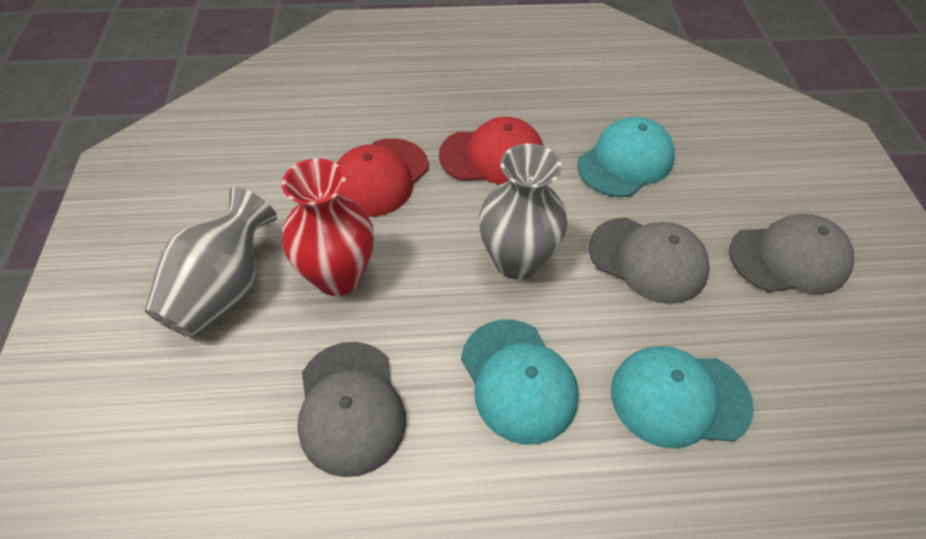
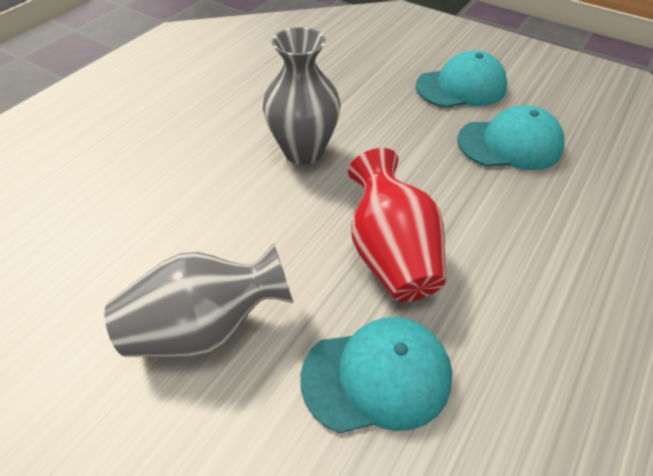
grey cap: 3 -> 0
red cap: 2 -> 0

